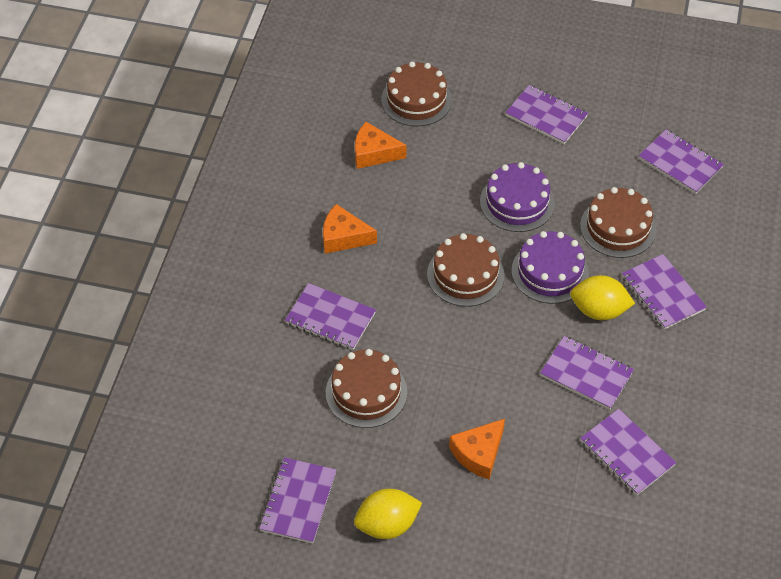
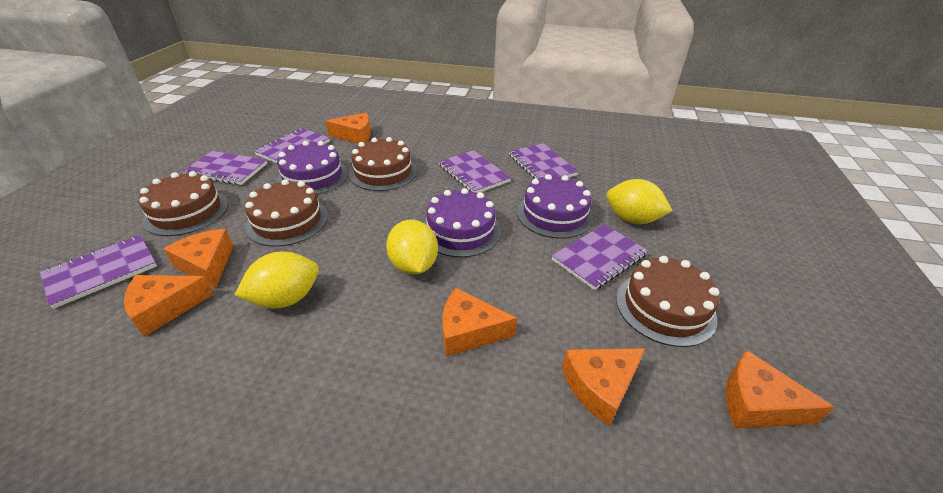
orange cheese: 3 -> 6
purple cake: 2 -> 3
purple notebook: 7 -> 6
yellow lemon: 2 -> 3

